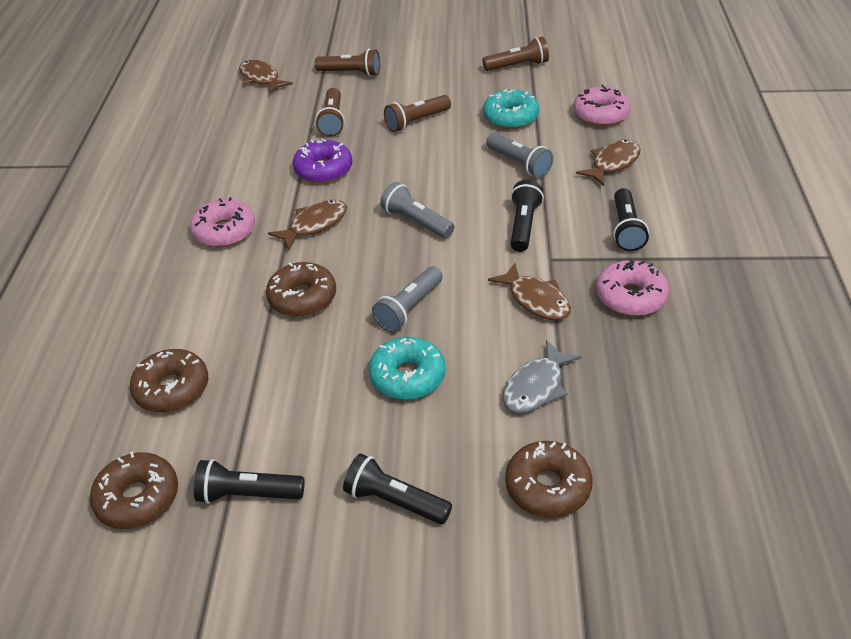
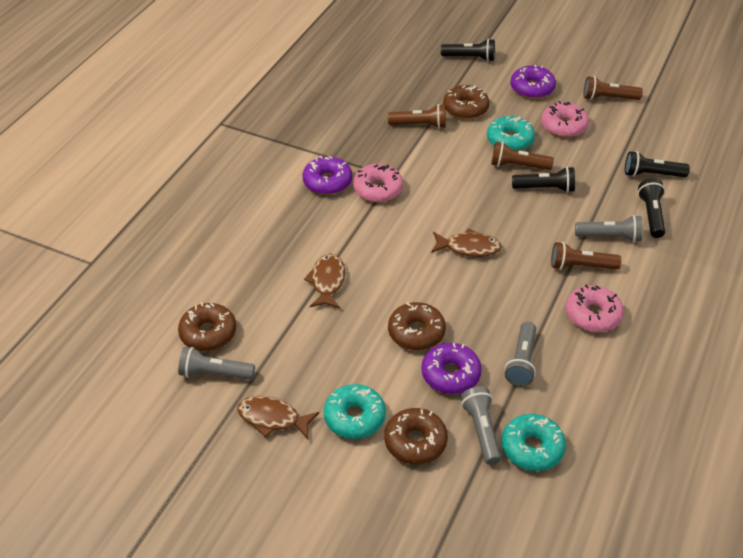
brown fish: 4 -> 3
grey fish: 1 -> 0
grey flashlight: 3 -> 4
purple donut: 1 -> 3
turquoise donut: 2 -> 3

